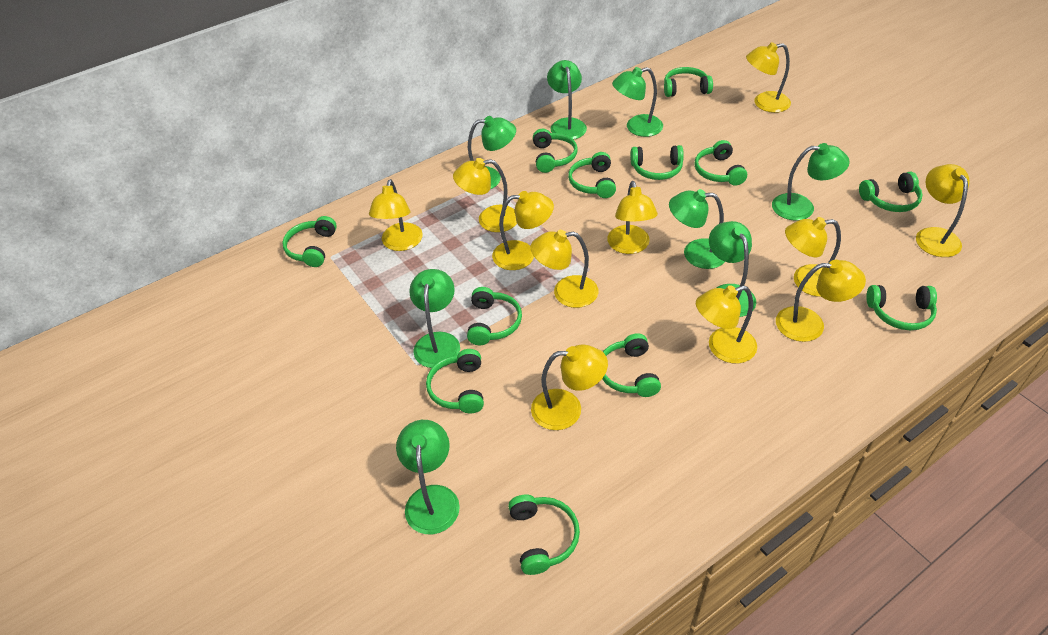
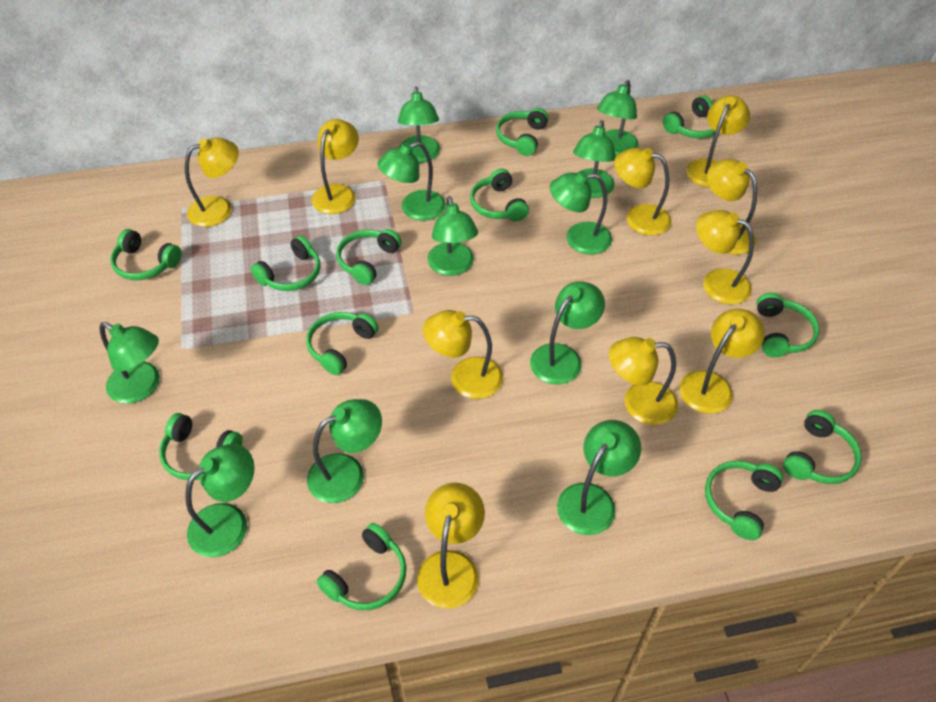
green lamp: 8 -> 11
yellow lamp: 11 -> 10

